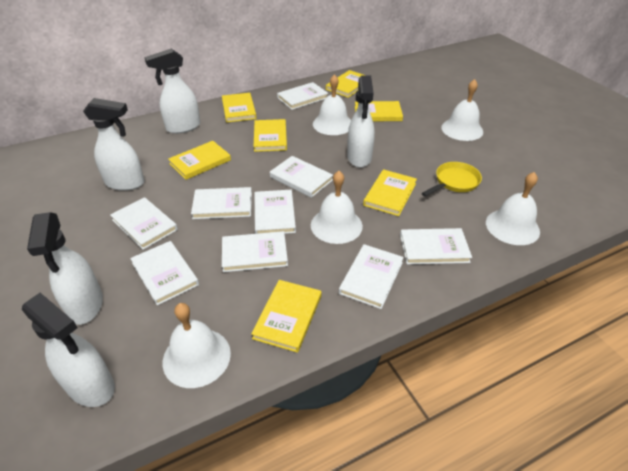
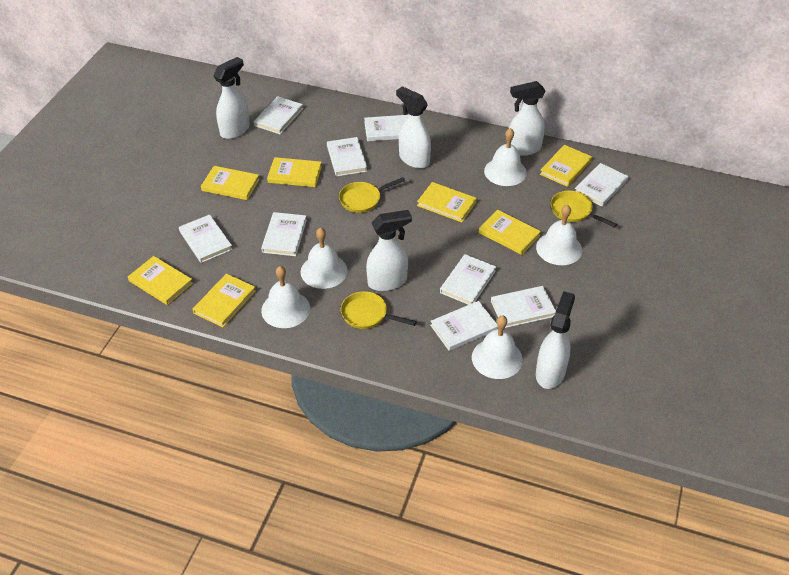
yellow pan: 1 -> 3

